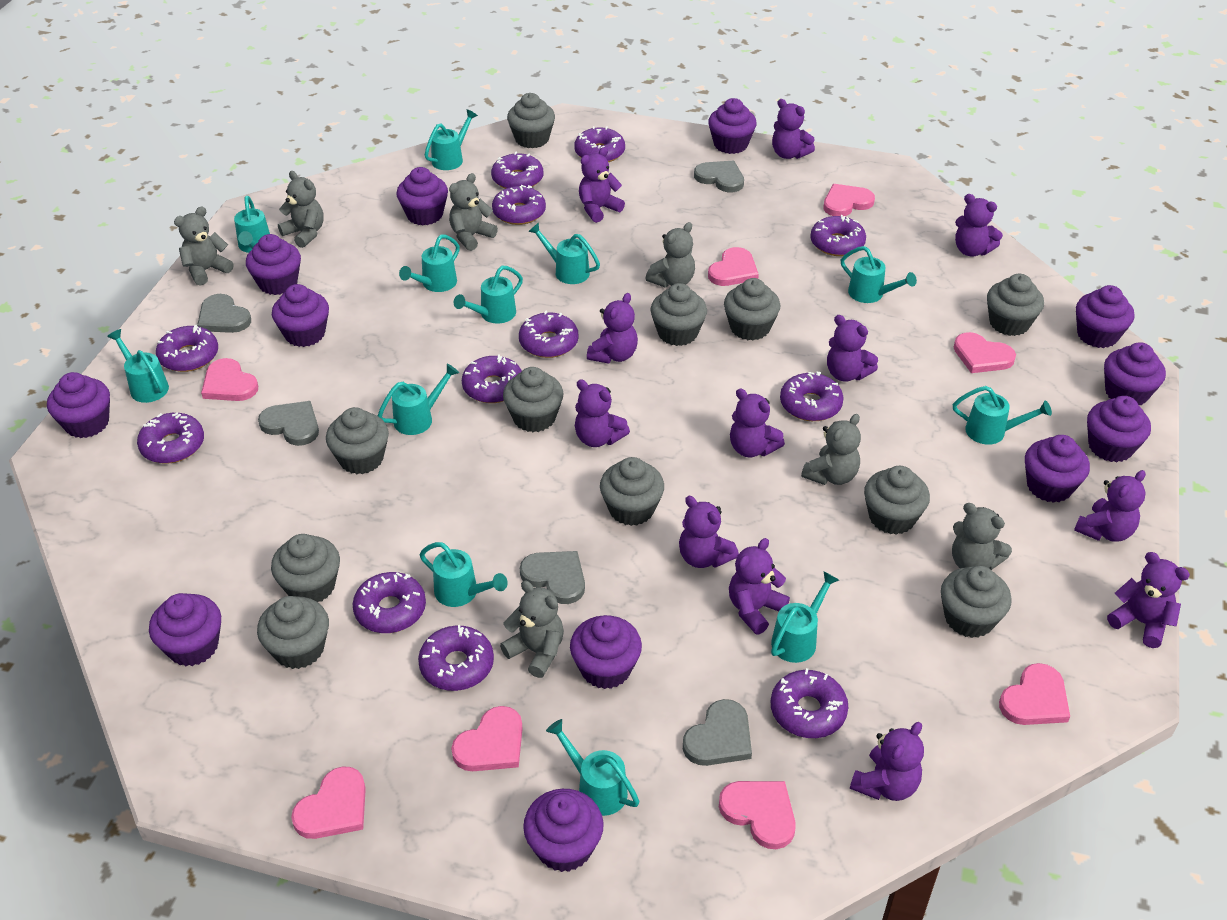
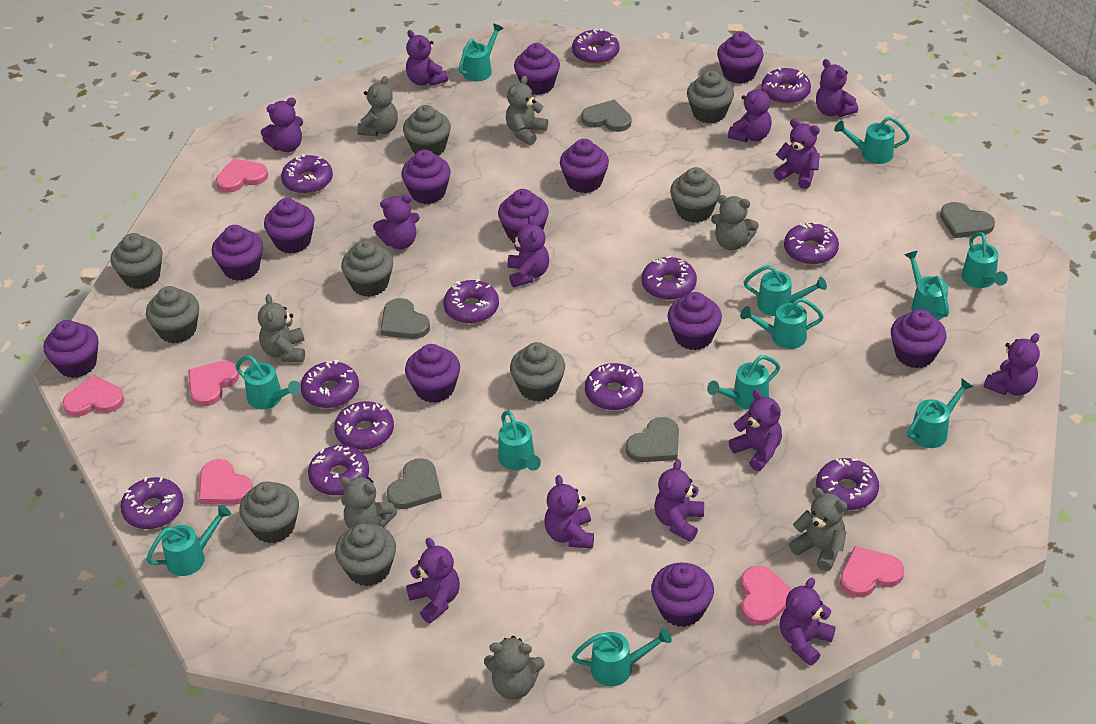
grey cupcake: 11 -> 9
pink heart: 8 -> 6
purple teddy bear: 12 -> 13

